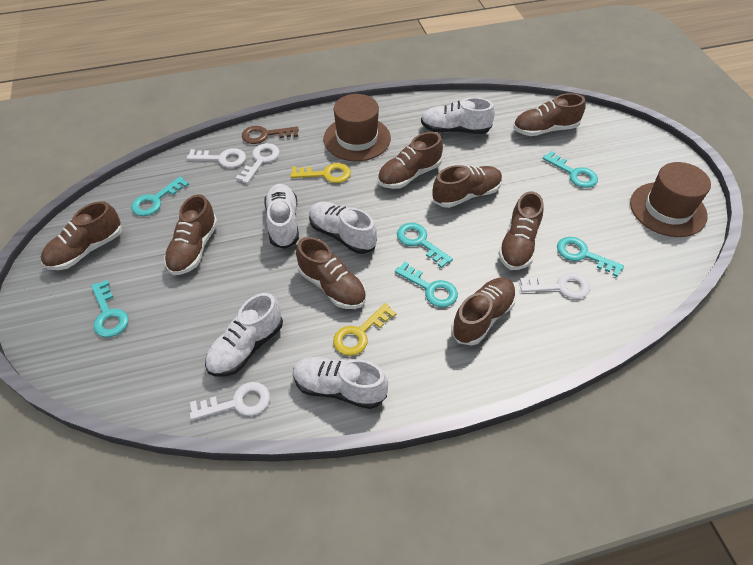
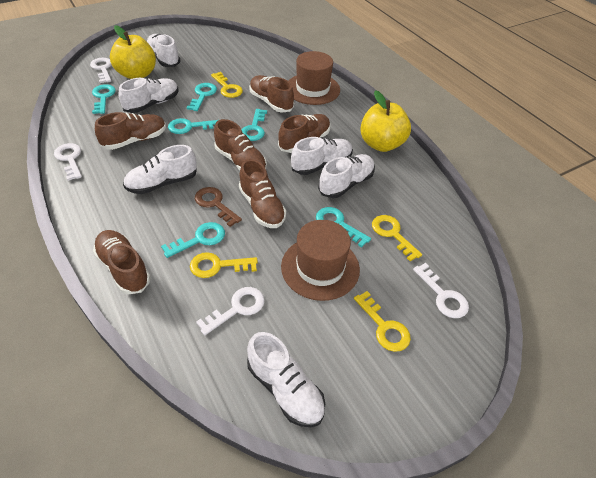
brown shoe: 8 -> 6
white shoe: 5 -> 6
yellow apple: 0 -> 2
yellow key: 2 -> 4

